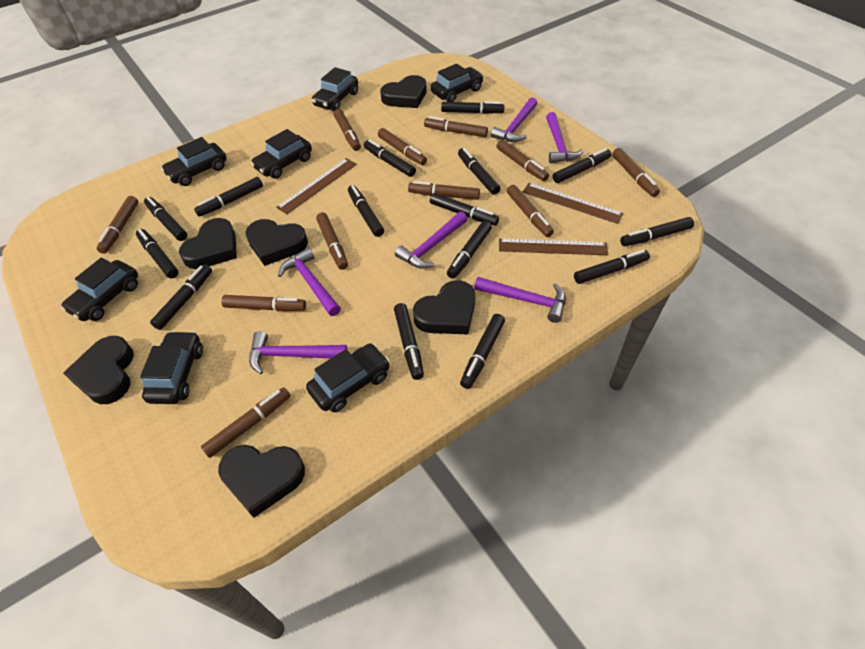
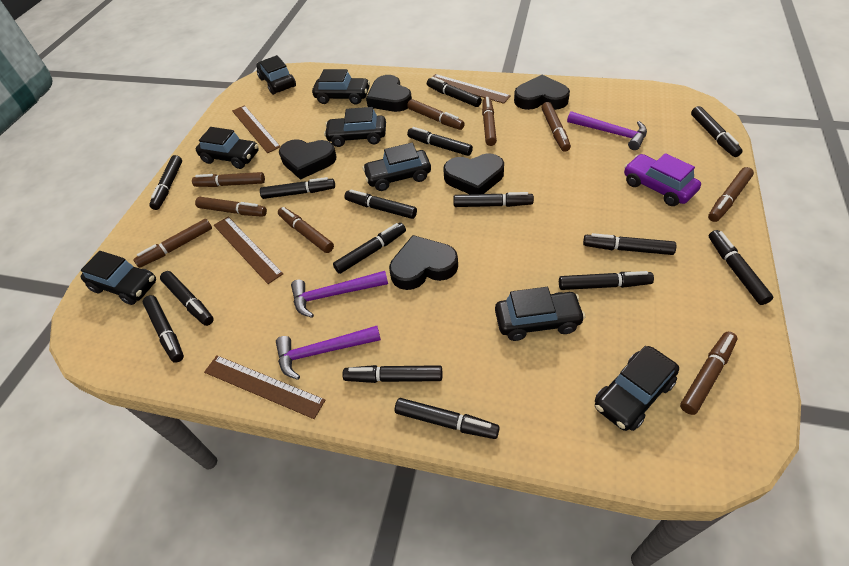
black car: 7 -> 8
black heart: 6 -> 5
brown marker: 11 -> 9
brown ruler: 3 -> 4
purple car: 0 -> 1
purple hammer: 6 -> 3

